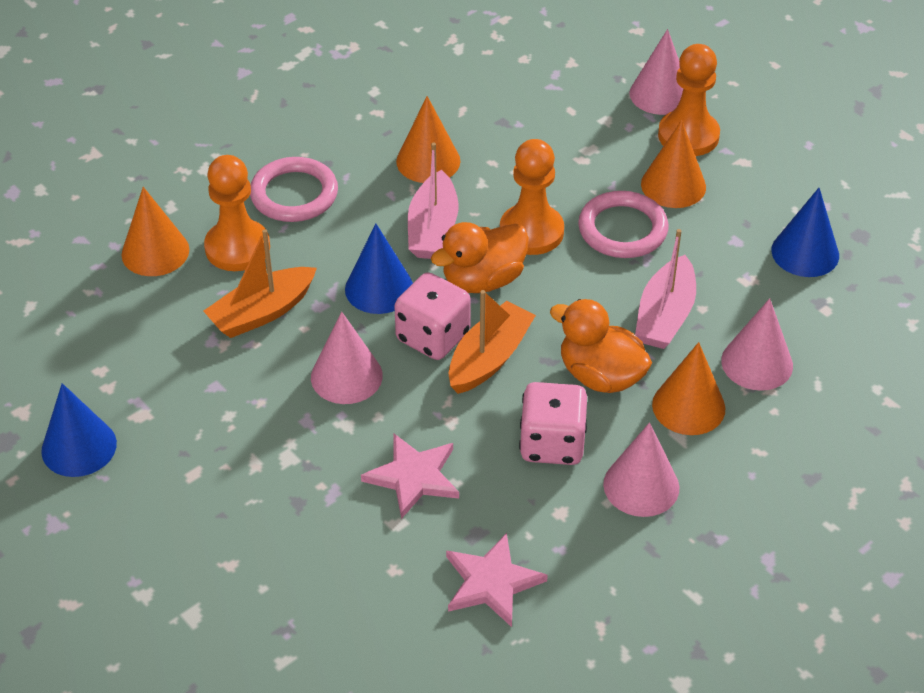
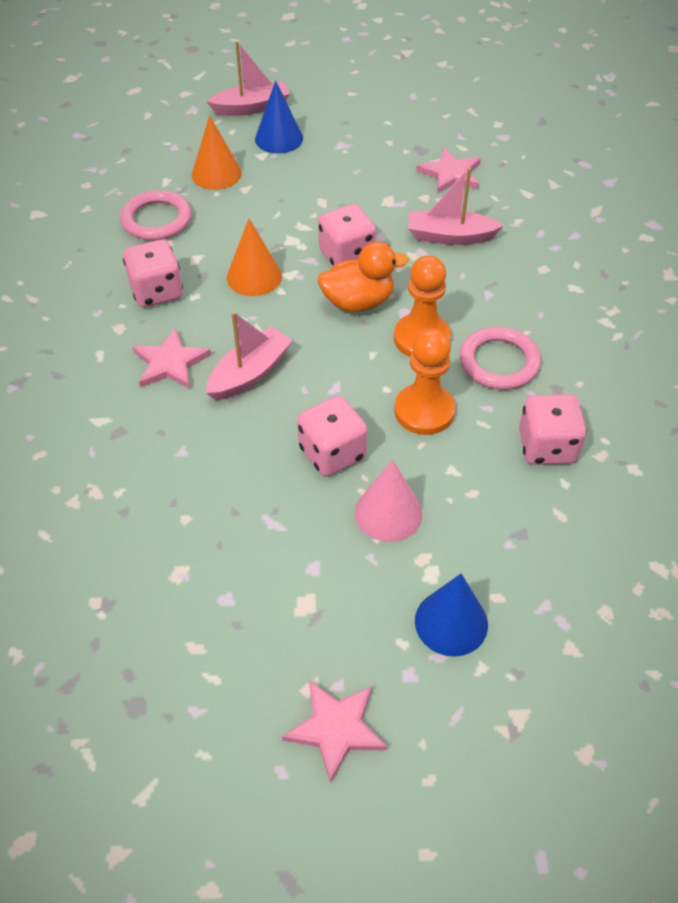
blue cone: 3 -> 2
orange boat: 2 -> 0
orange cone: 4 -> 2
orange duck: 2 -> 1
orange pawn: 3 -> 2
pink boat: 2 -> 3
pink cone: 4 -> 1
pink dice: 2 -> 4
pink star: 2 -> 3

